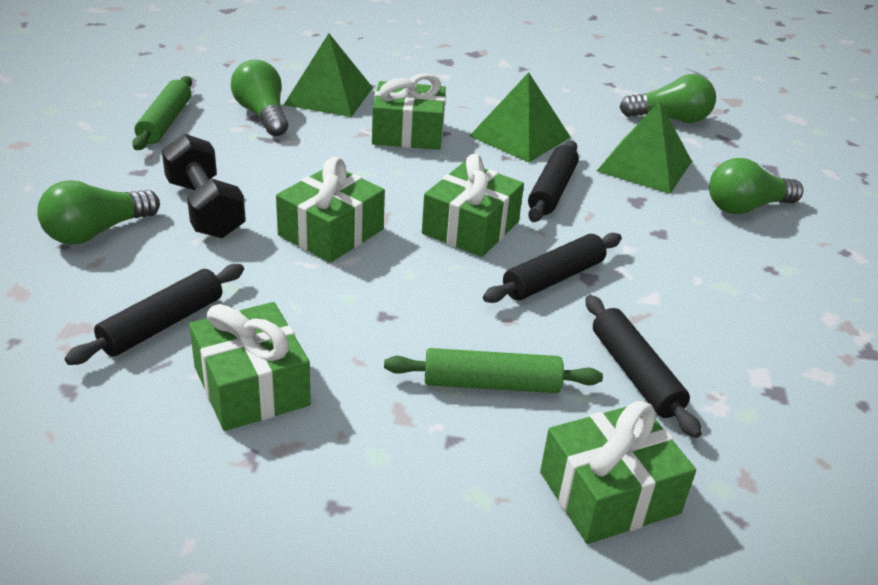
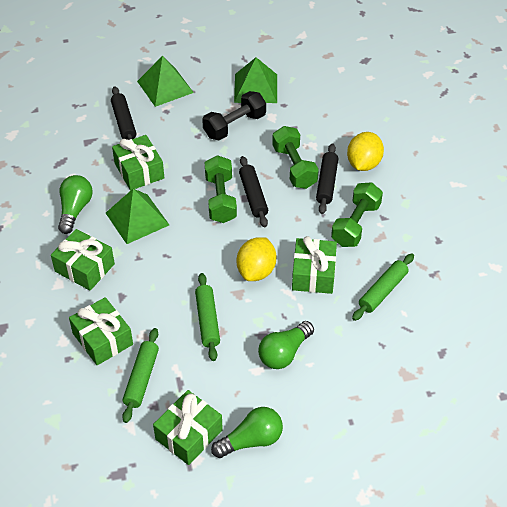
black rolling pin: 4 -> 3
green dumbbell: 0 -> 3
green light bulb: 4 -> 3
green rolling pin: 2 -> 3
yellow lemon: 0 -> 2

